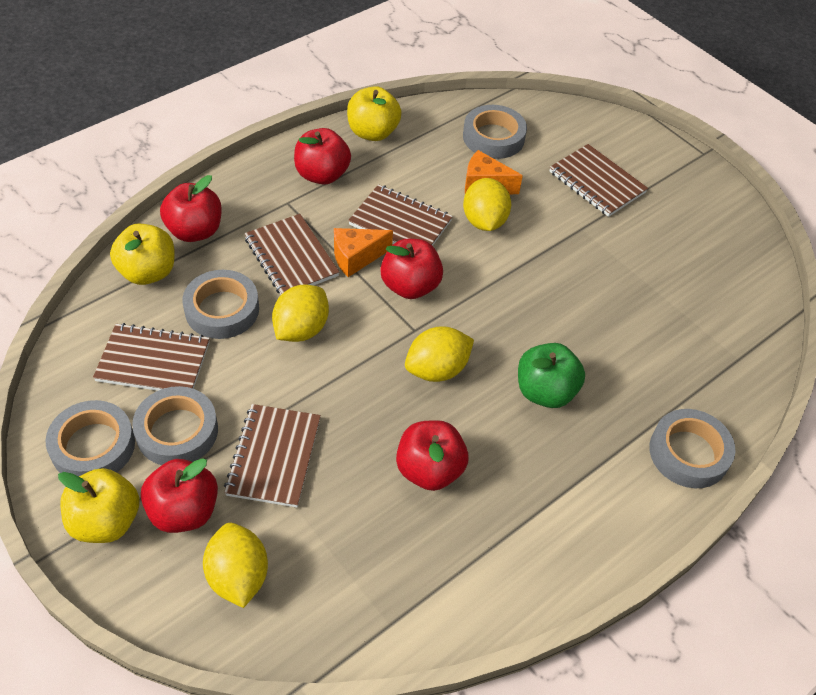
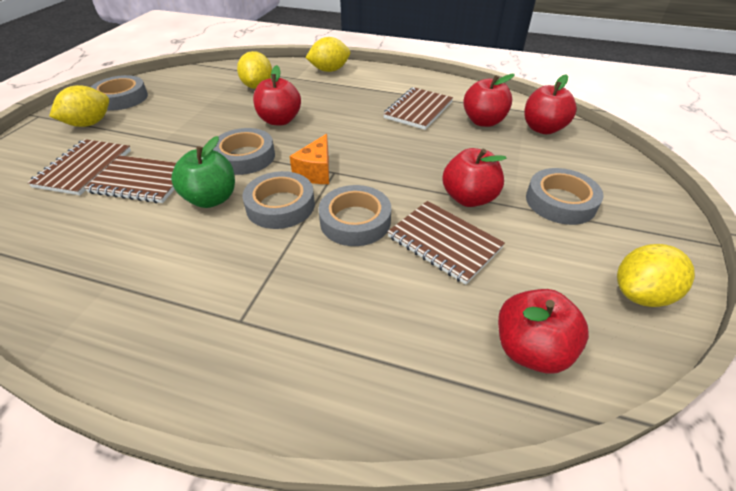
brown notebook: 5 -> 4
orange cheese: 2 -> 1
yellow apple: 3 -> 0

